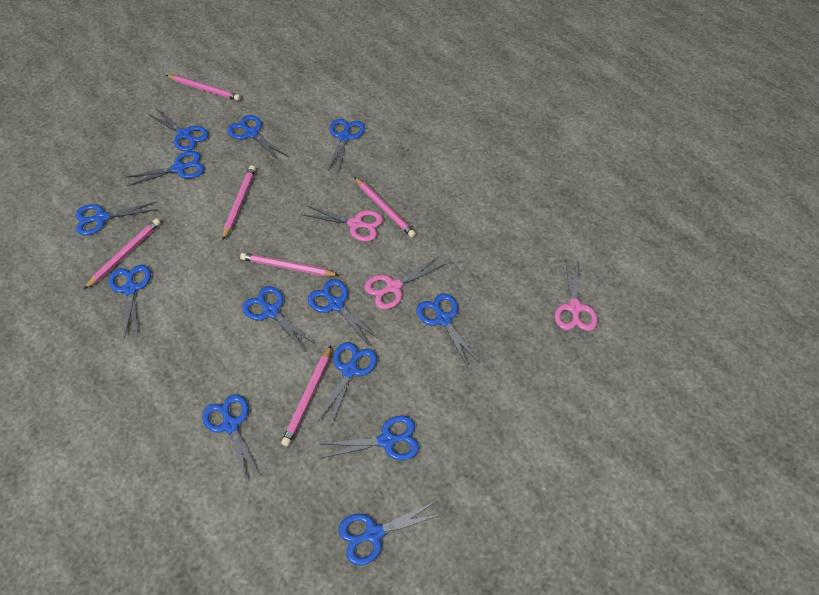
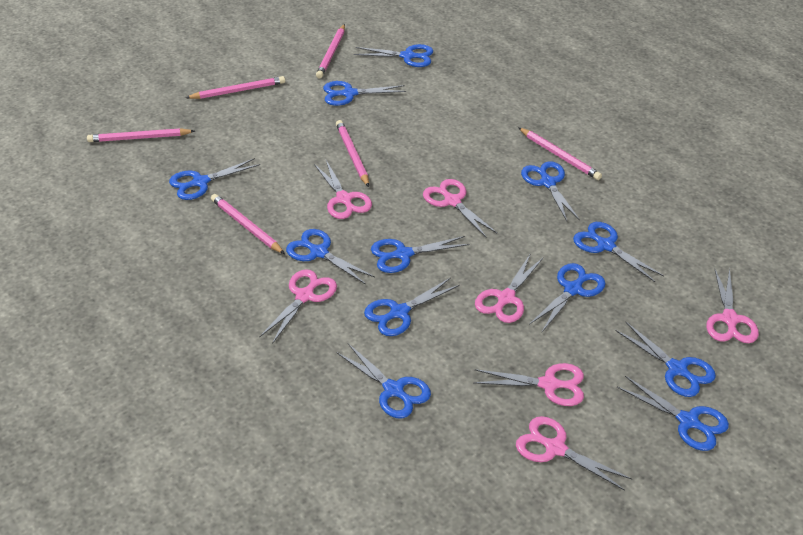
blue scissors: 13 -> 12
pink scissors: 3 -> 7

